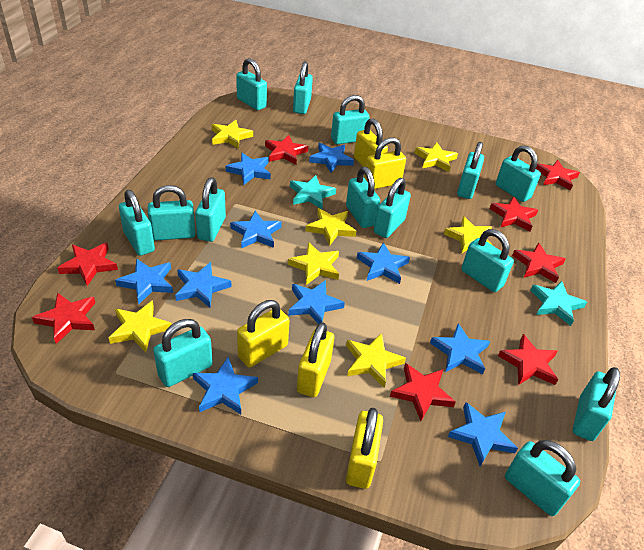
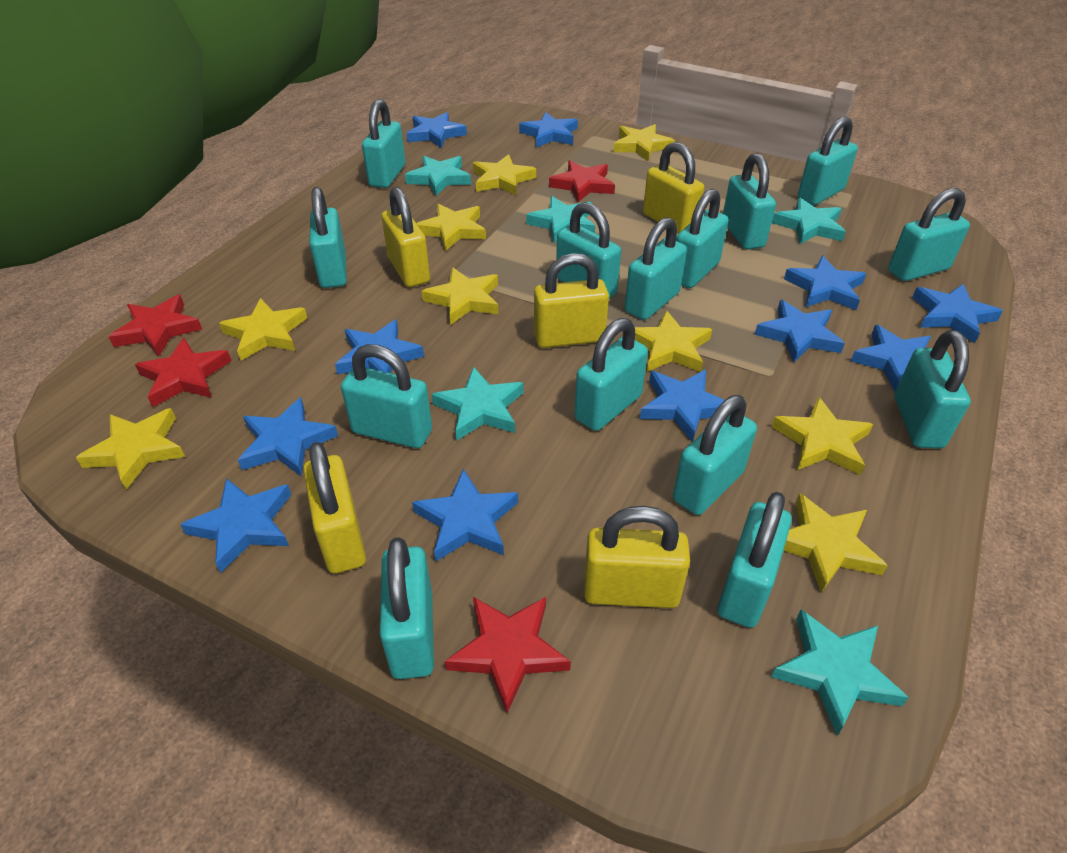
blue star: 10 -> 11
red star: 8 -> 4
turquoise star: 2 -> 5
yellow star: 7 -> 9

